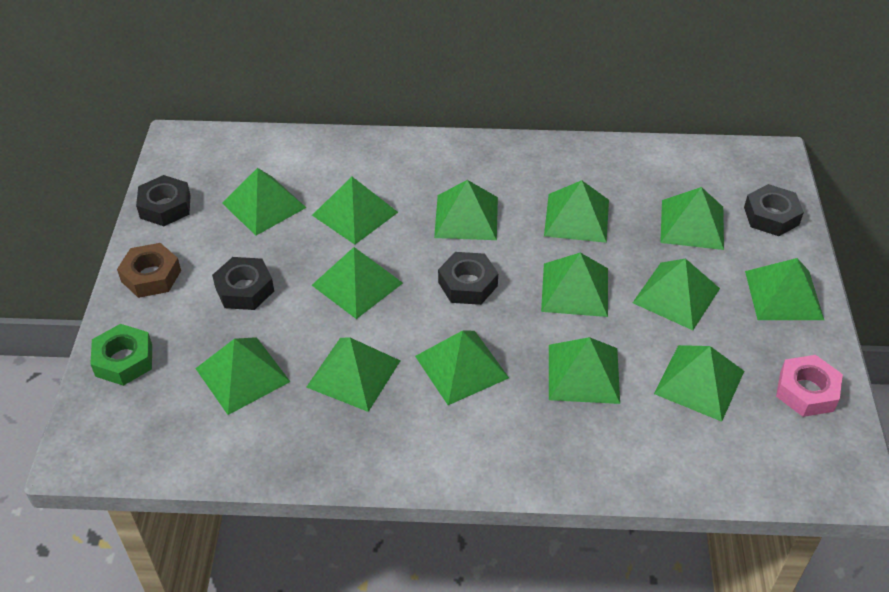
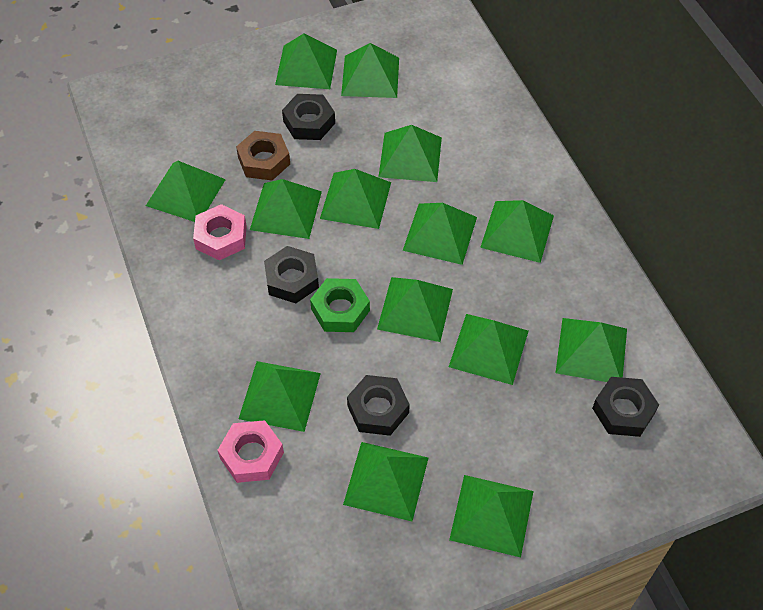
pink nut: 1 -> 2

